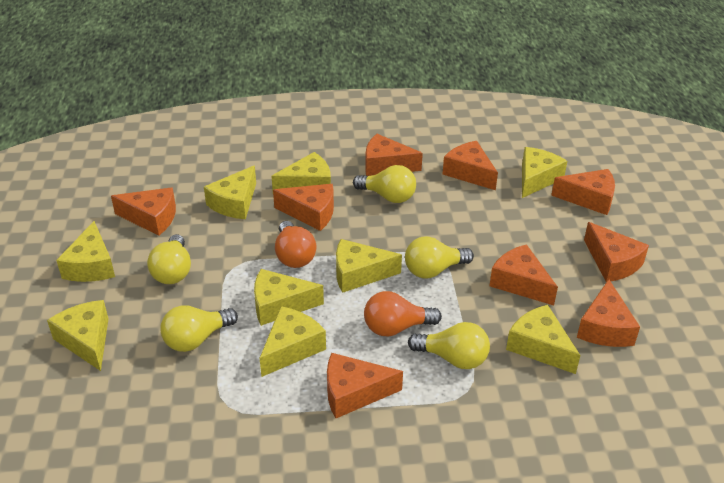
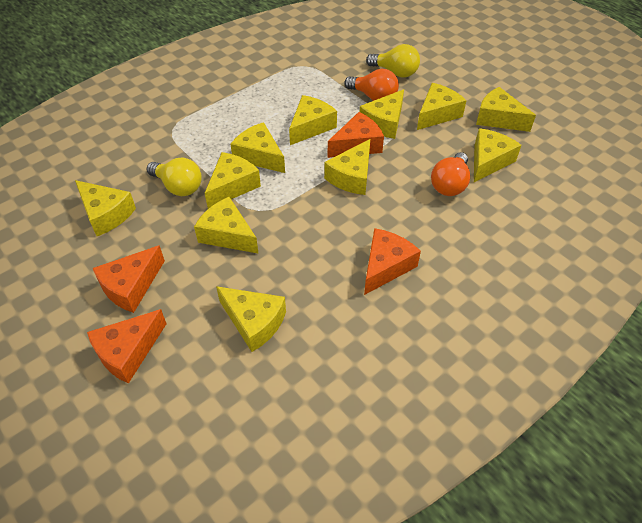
orange cheese: 9 -> 4
yellow cheese: 9 -> 11
yellow light bulb: 5 -> 2

